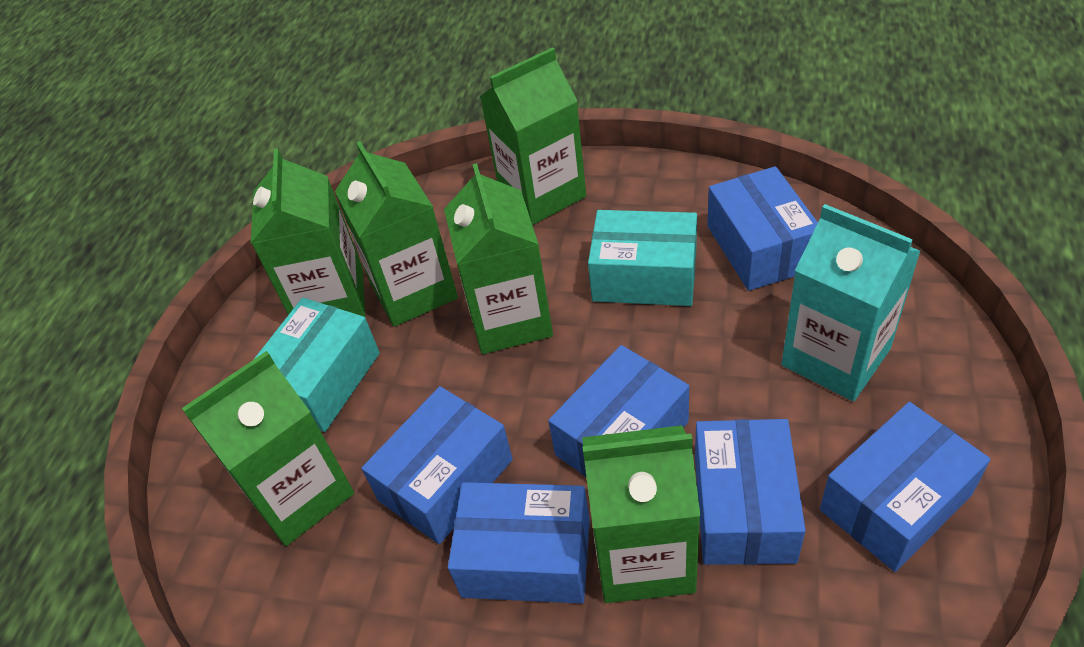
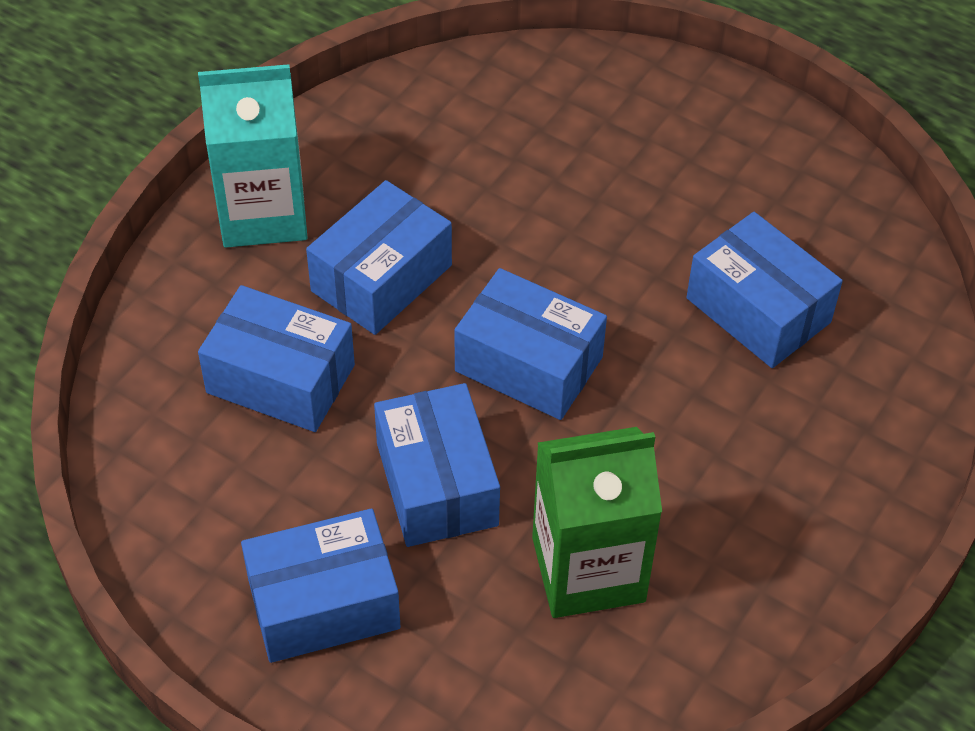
green carton: 6 -> 1
turquoise box: 2 -> 0

